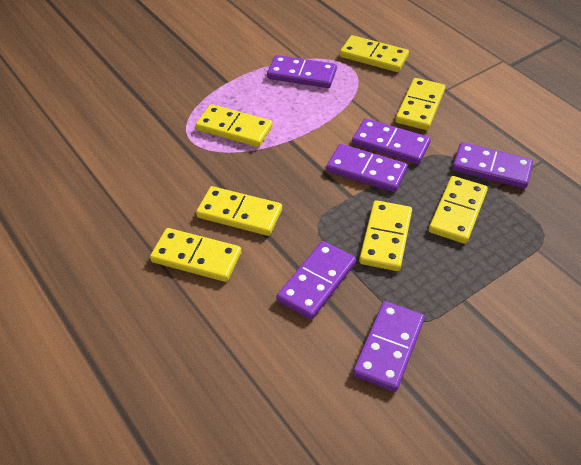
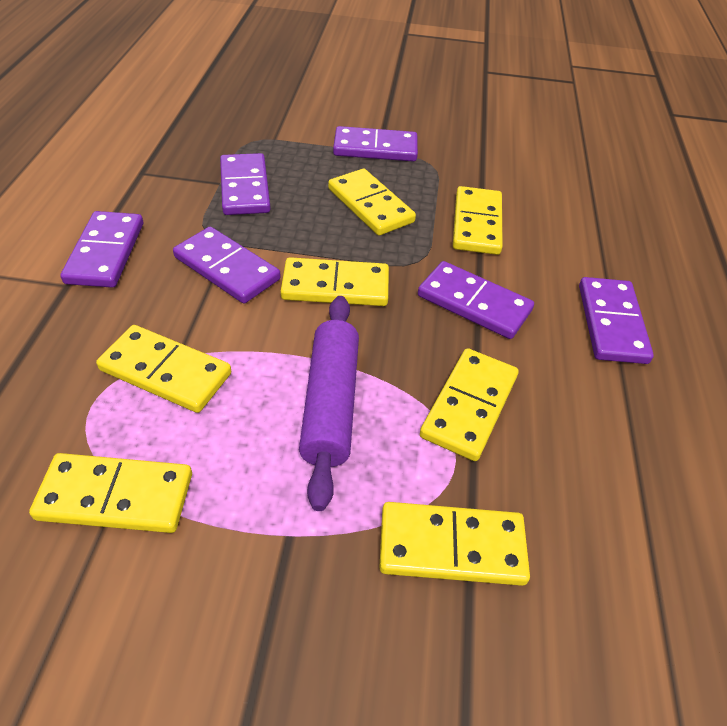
purple rolling pin: 0 -> 1

